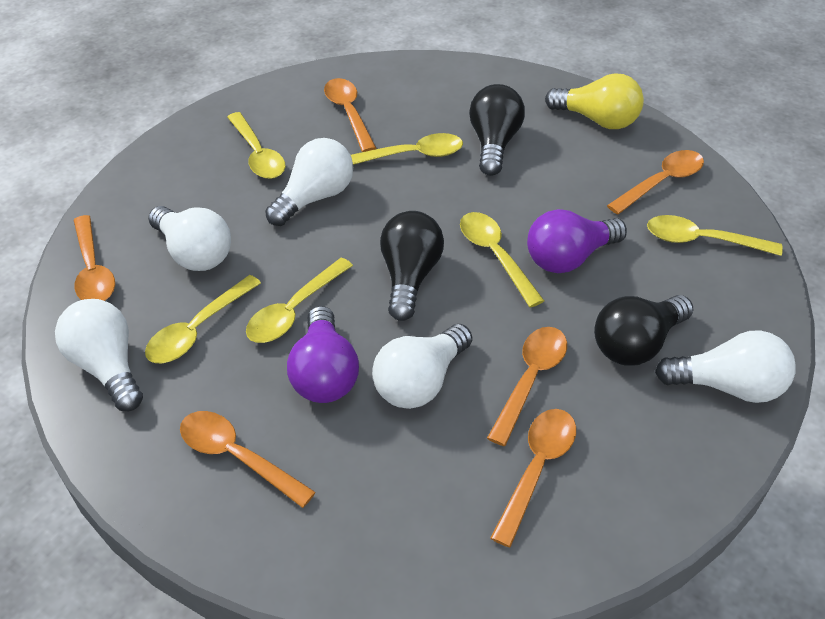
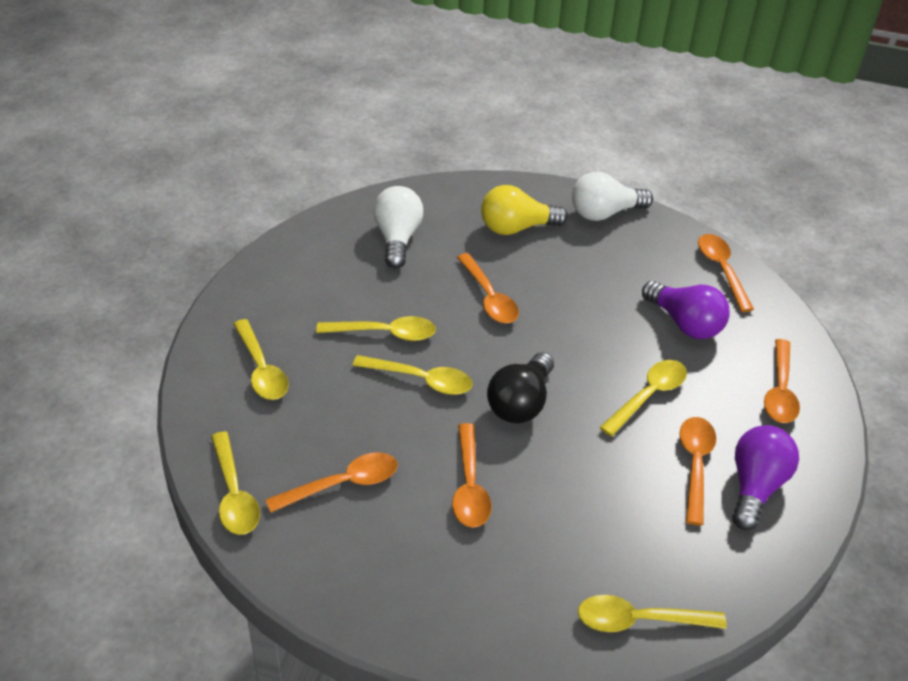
black light bulb: 3 -> 1
white light bulb: 5 -> 2

